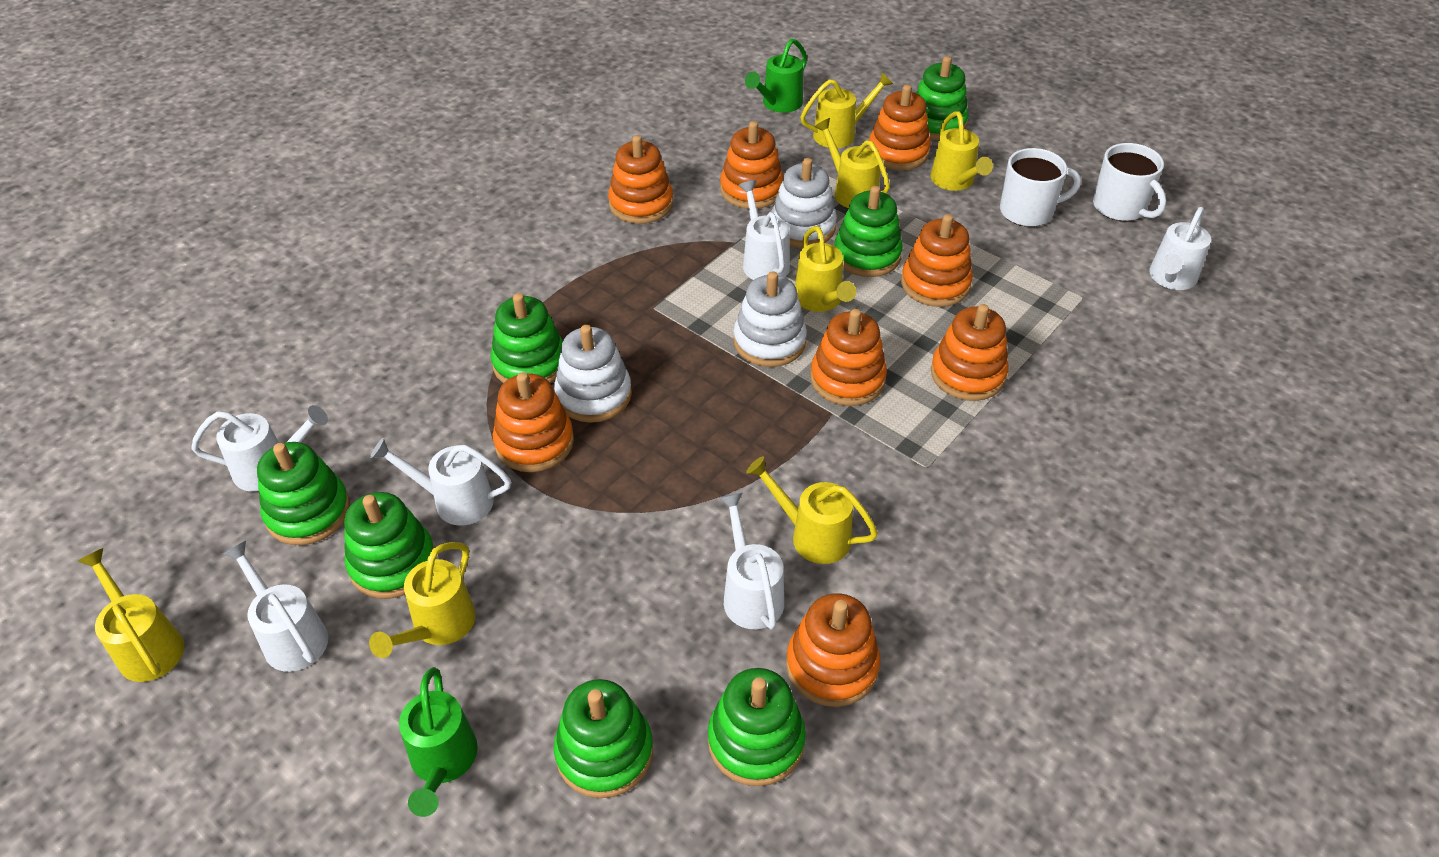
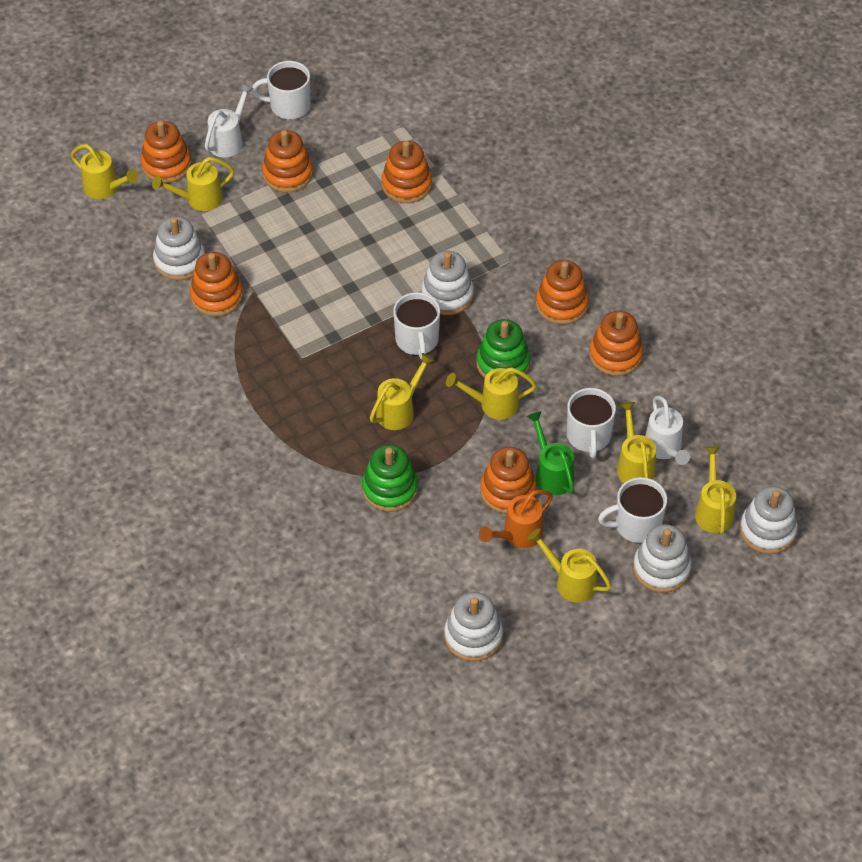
green stacking toy: 7 -> 2
green watering can: 2 -> 1
orange stacking toy: 8 -> 7
orange watering can: 0 -> 1
white mug: 2 -> 4
white stacking toy: 3 -> 5
white watering can: 6 -> 2

